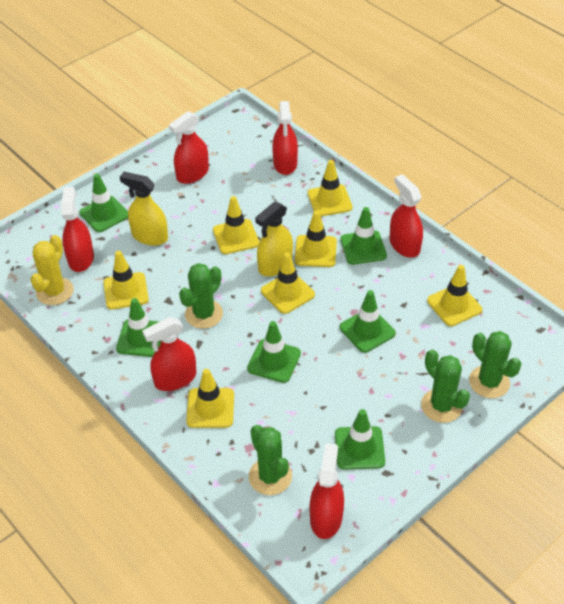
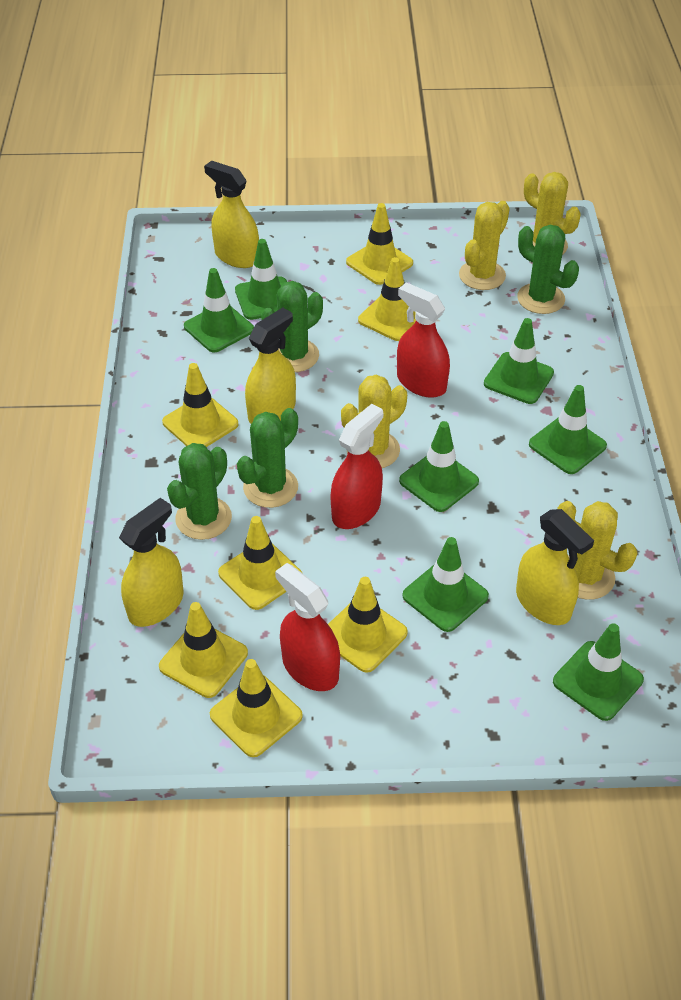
green traffic cone: 6 -> 7
red spray bottle: 6 -> 3
yellow cactus: 1 -> 4
yellow spray bottle: 2 -> 4

